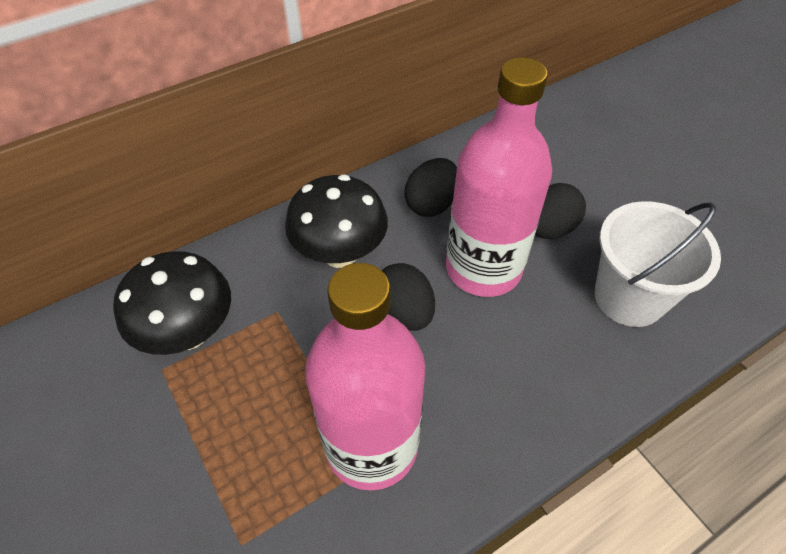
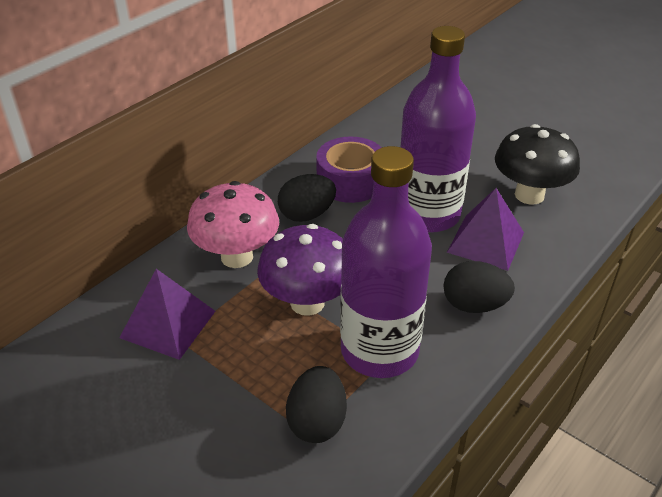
black mushroom: 2 -> 1
pink bottle: 2 -> 0
pink mushroom: 0 -> 1
purple bottle: 0 -> 2
purple mushroom: 0 -> 1
purple pyramid: 0 -> 2
purple tape: 0 -> 1
white bucket: 1 -> 0

